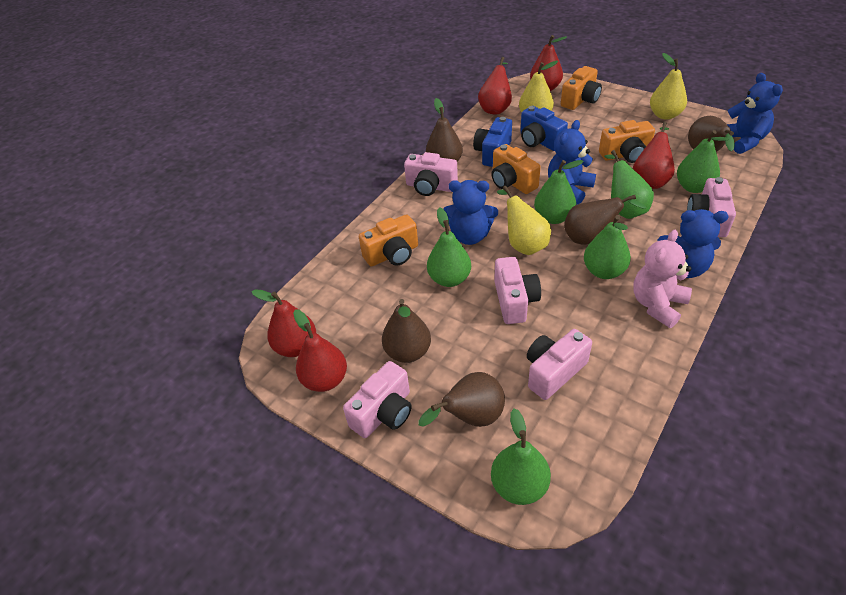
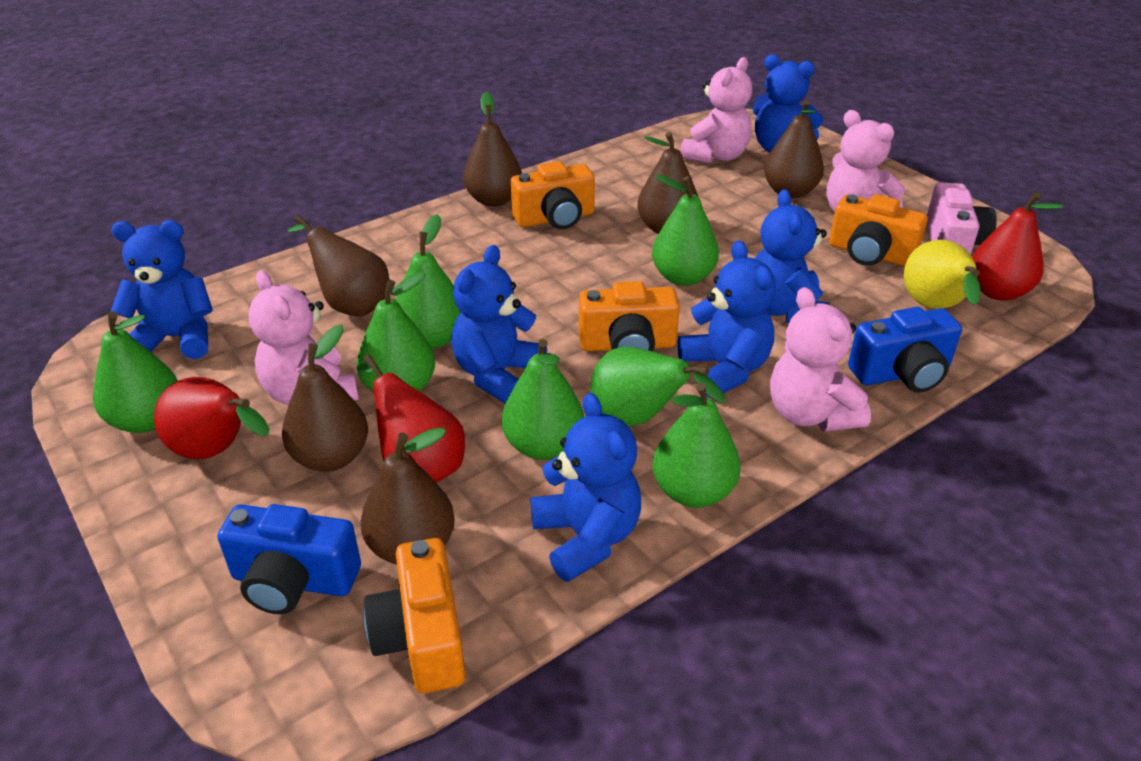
blue teddy bear: 4 -> 6
brown pear: 5 -> 6
green pear: 6 -> 7
pink camera: 5 -> 1
pink teddy bear: 1 -> 4
red pear: 5 -> 3
yellow pear: 3 -> 1

